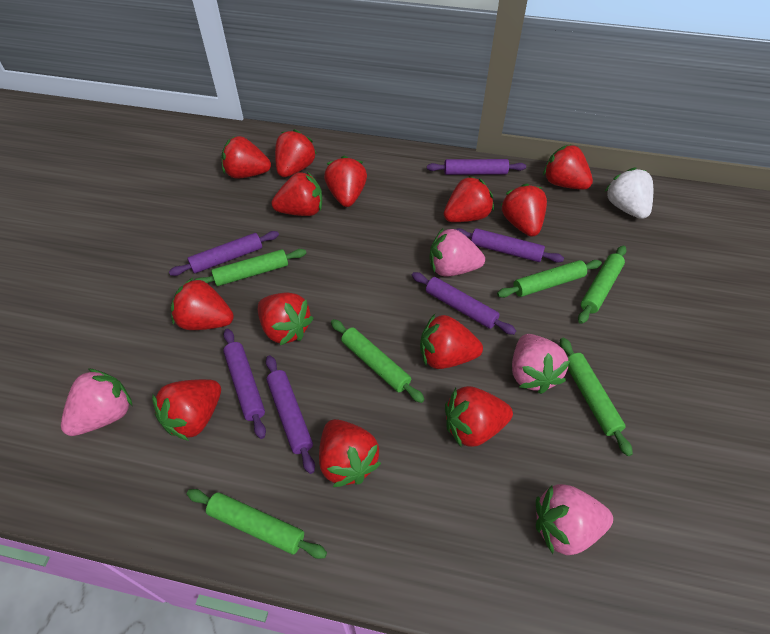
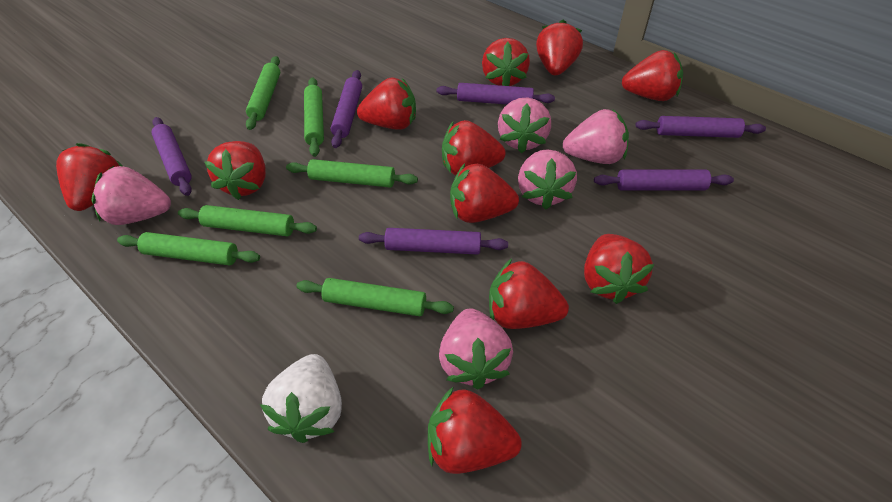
pink strawberry: 4 -> 5
red strawberry: 13 -> 11

